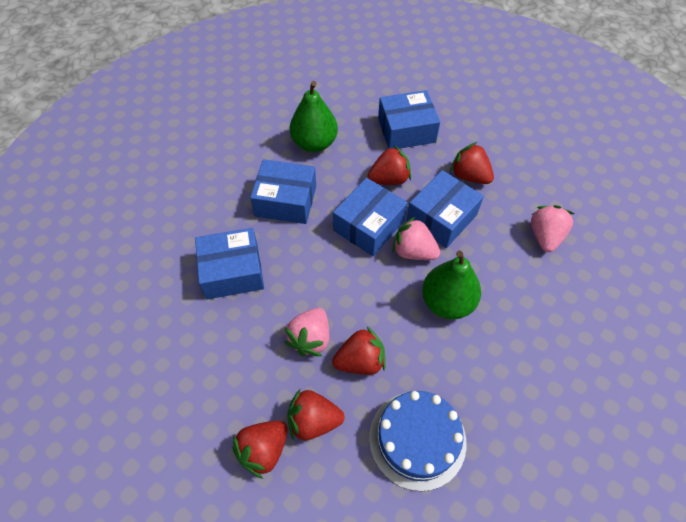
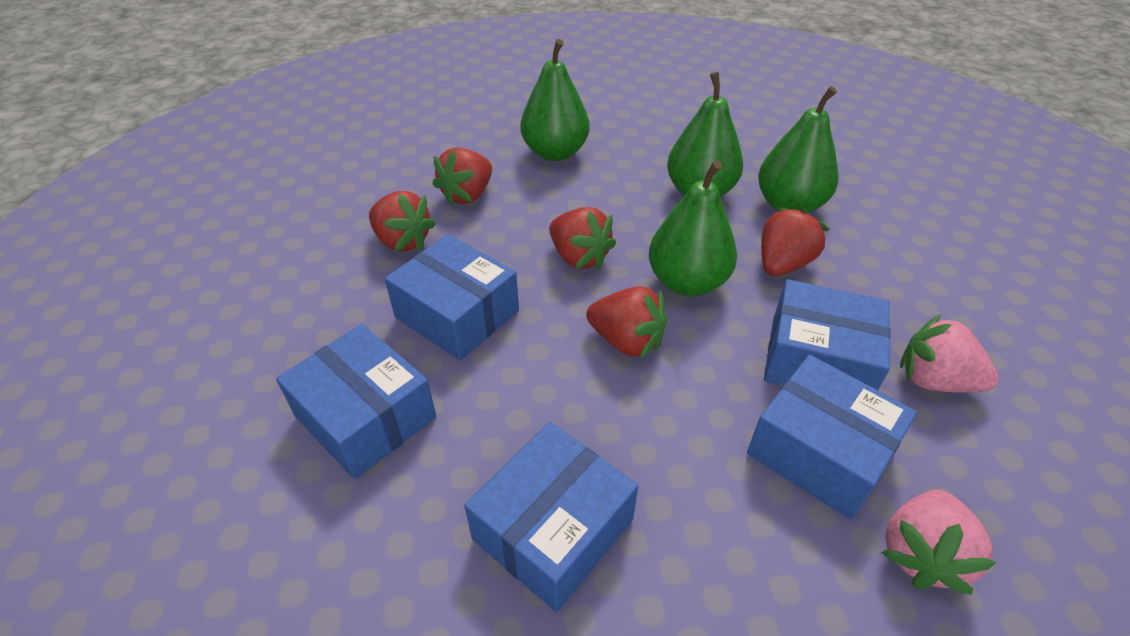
blue cake: 1 -> 0
green pear: 2 -> 4
pink strawberry: 3 -> 2

